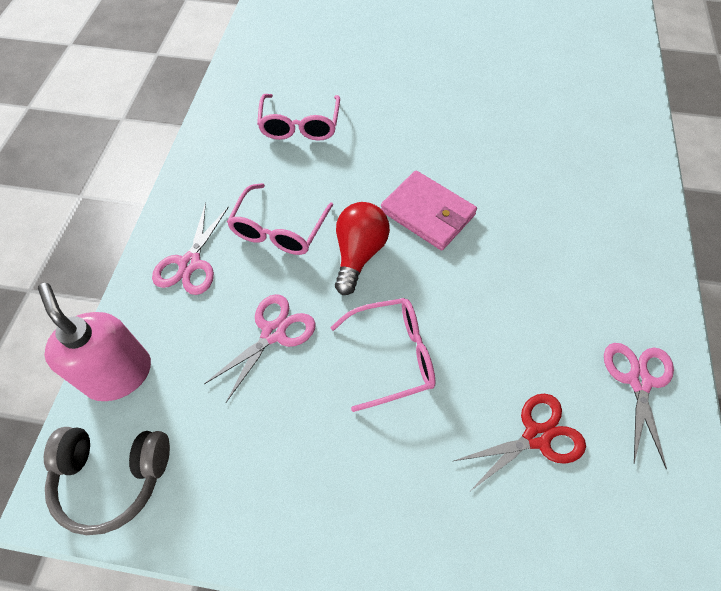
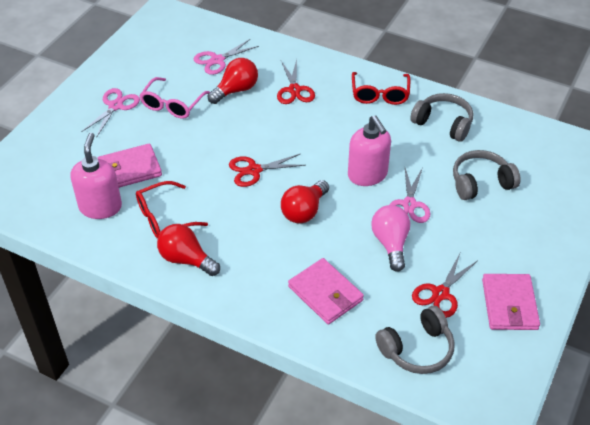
grey headphones: 1 -> 3
pink glasses: 3 -> 1
pink light bulb: 0 -> 1
pink soap dispenser: 1 -> 2
pink wallet: 1 -> 3
red glasses: 0 -> 2
red light bulb: 1 -> 3
red scissors: 1 -> 3

